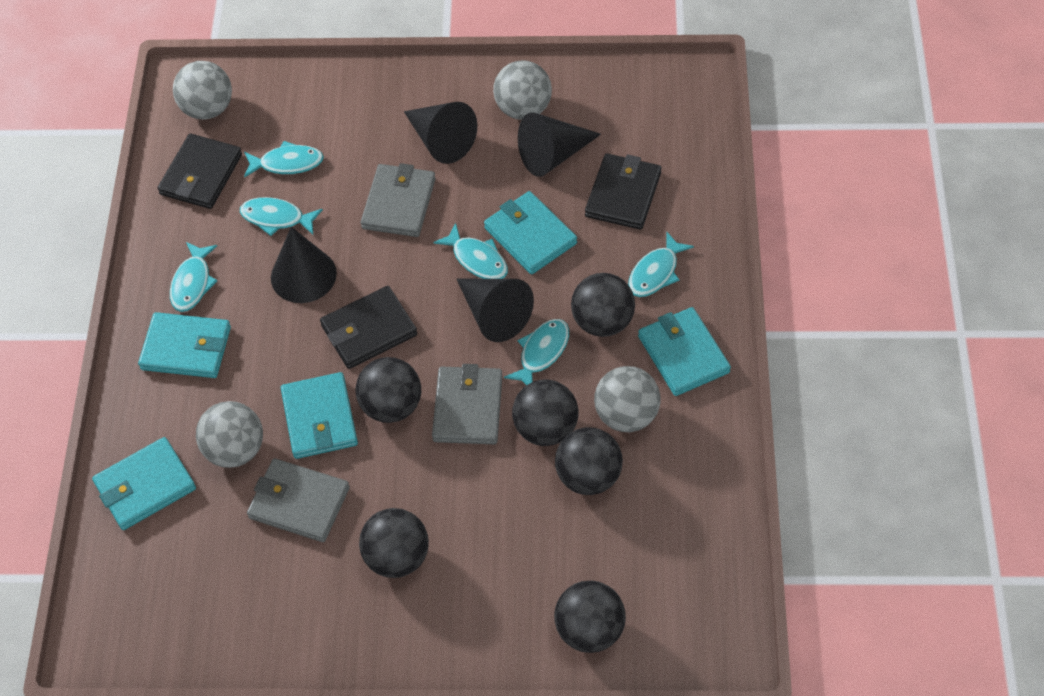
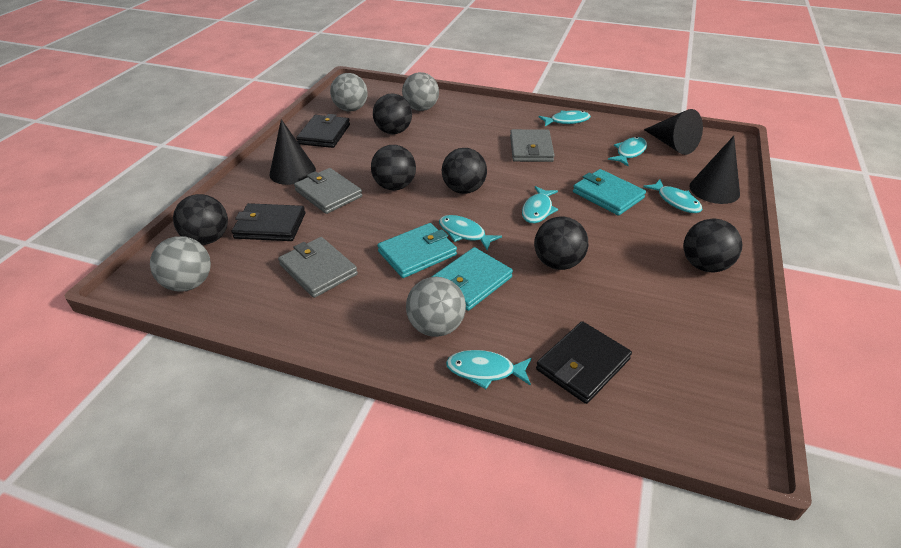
black cone: 4 -> 3
turquoise wallet: 5 -> 3

